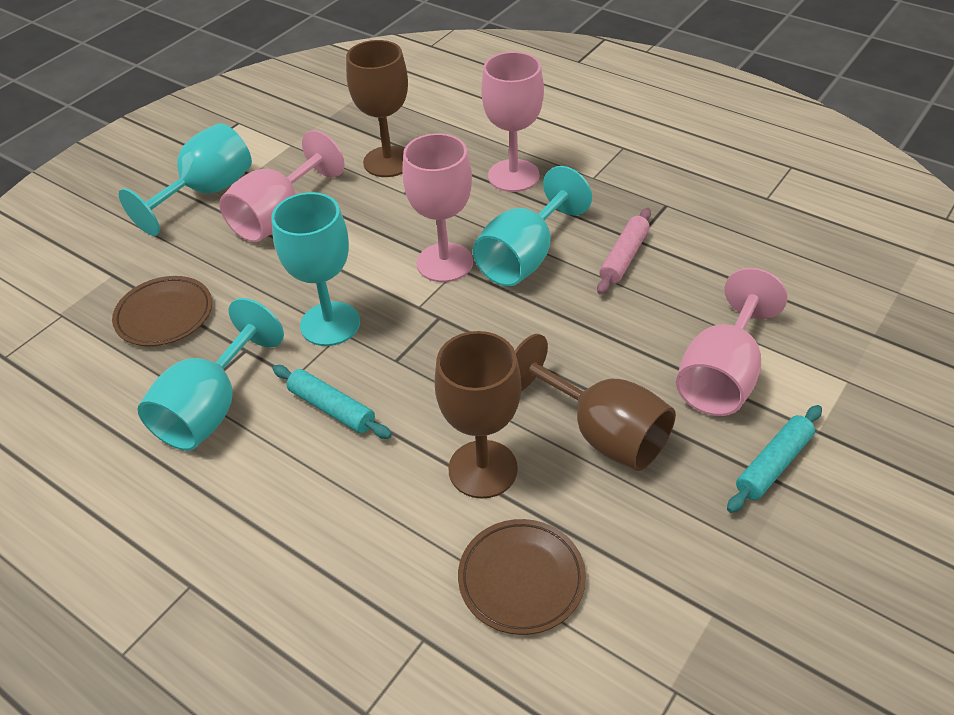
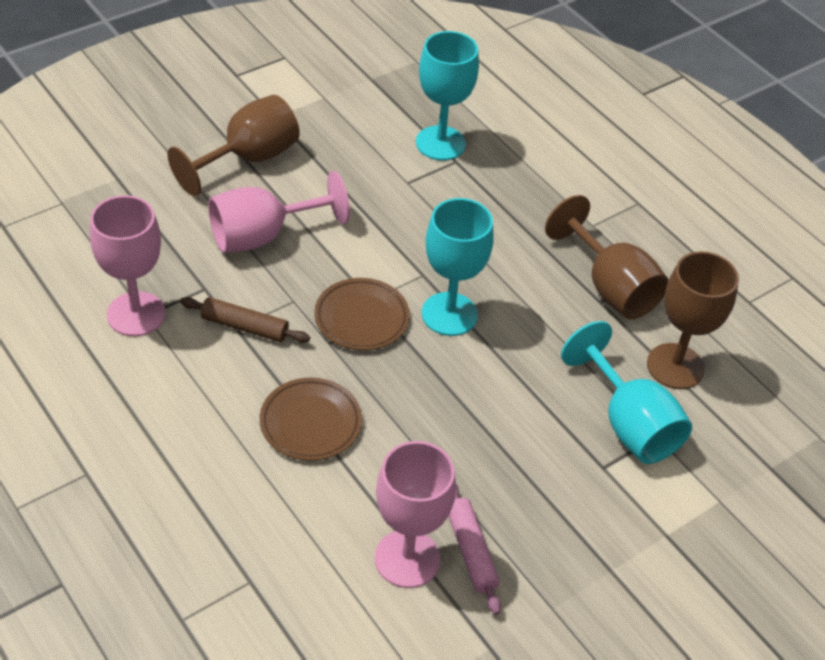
brown rolling pin: 0 -> 1
pink goblet: 4 -> 3
turquoise goblet: 4 -> 3
turquoise rolling pin: 2 -> 0

